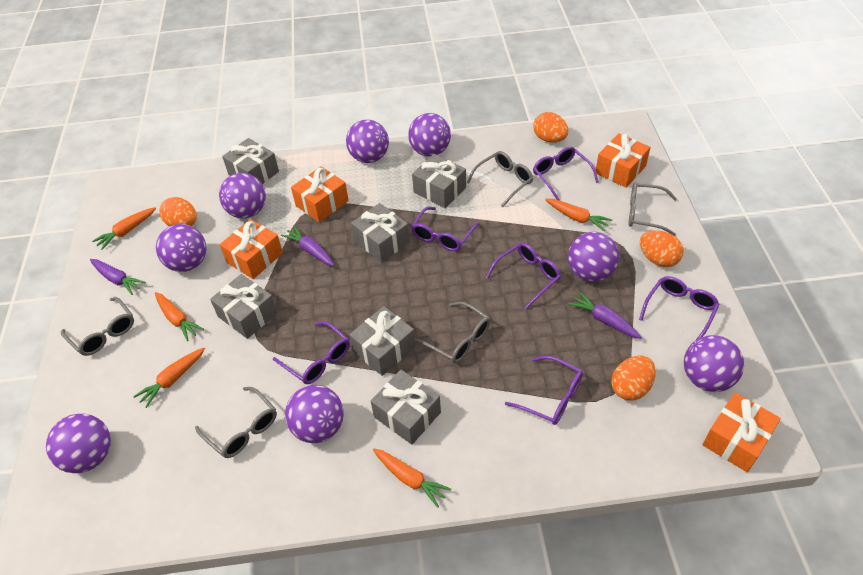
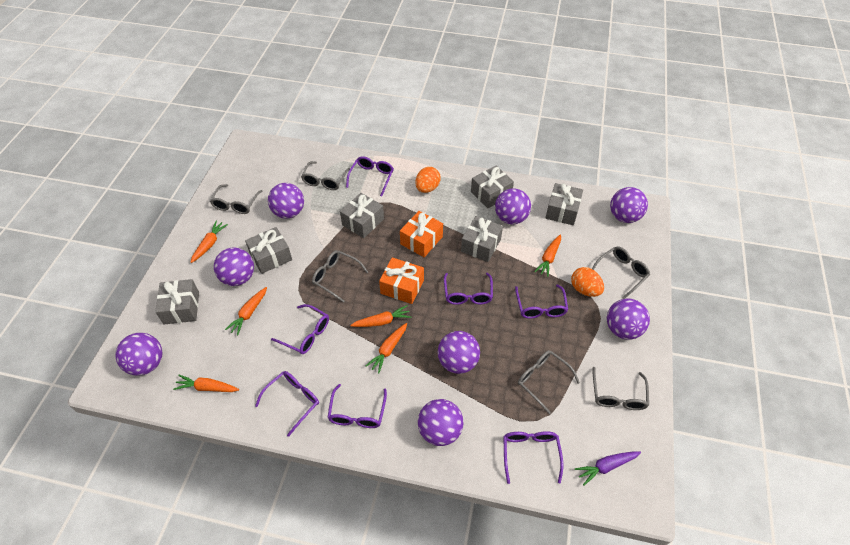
grey glasses: 5 -> 6
orange carrot: 5 -> 6
orange egg: 4 -> 2
orange gift: 4 -> 2
purple carrot: 3 -> 1
purple glasses: 6 -> 7

